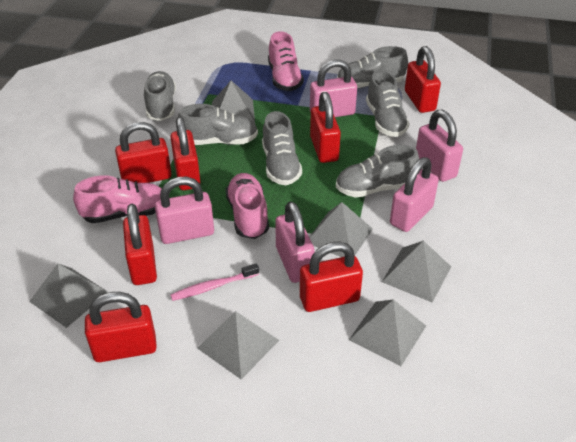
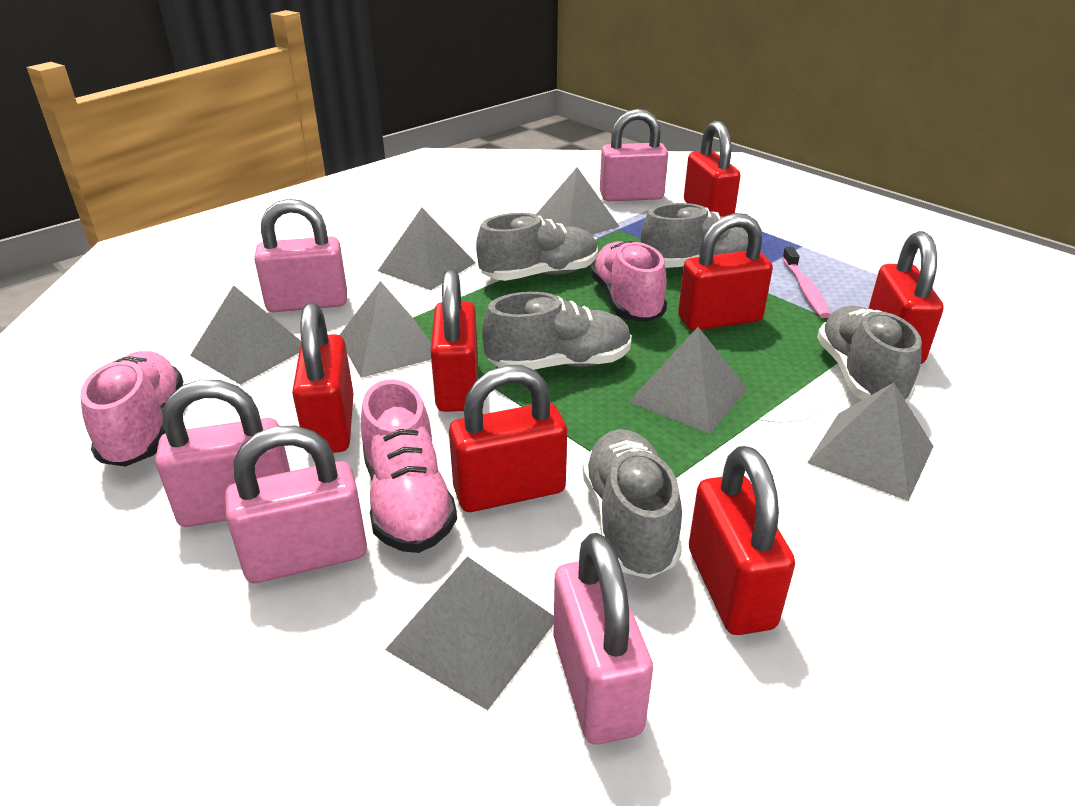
grey pyramid: 6 -> 7
grey shoe: 6 -> 5

